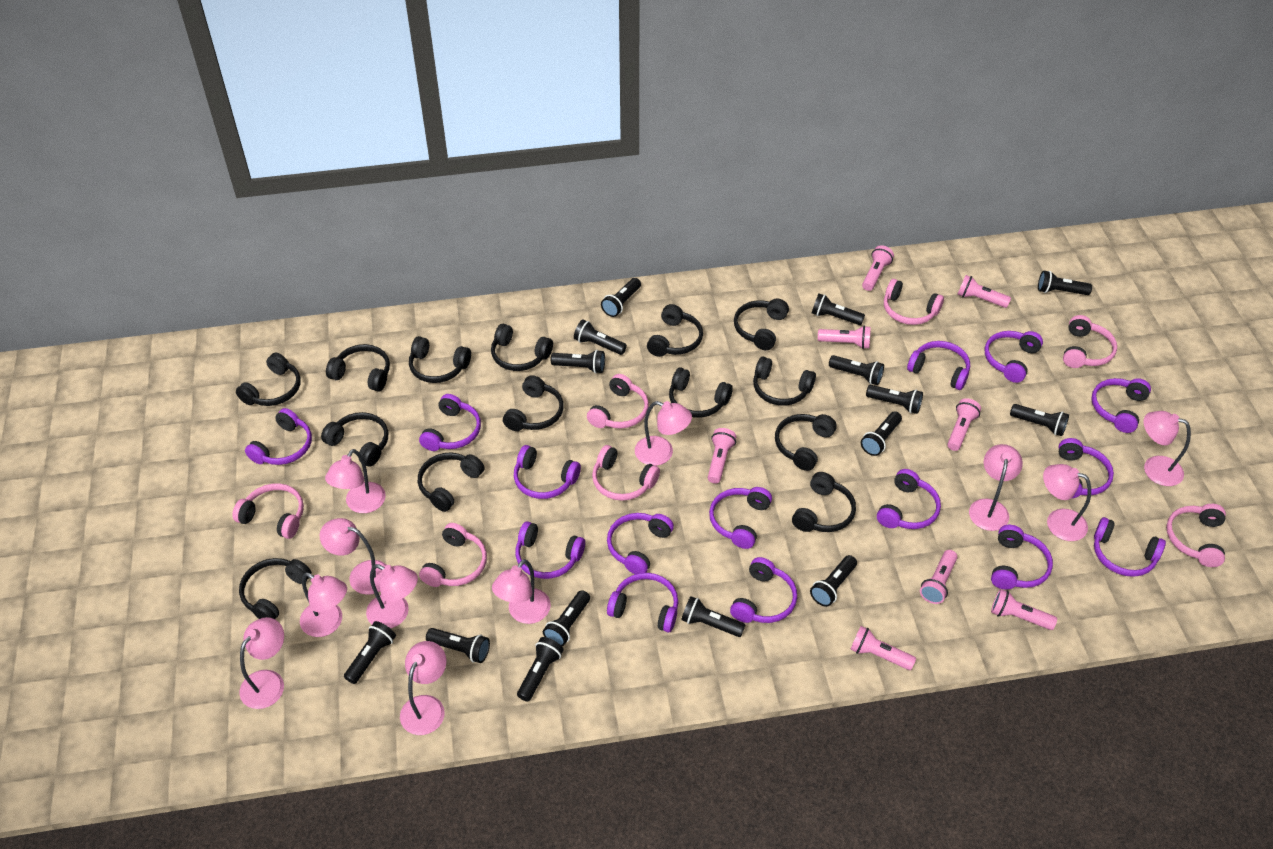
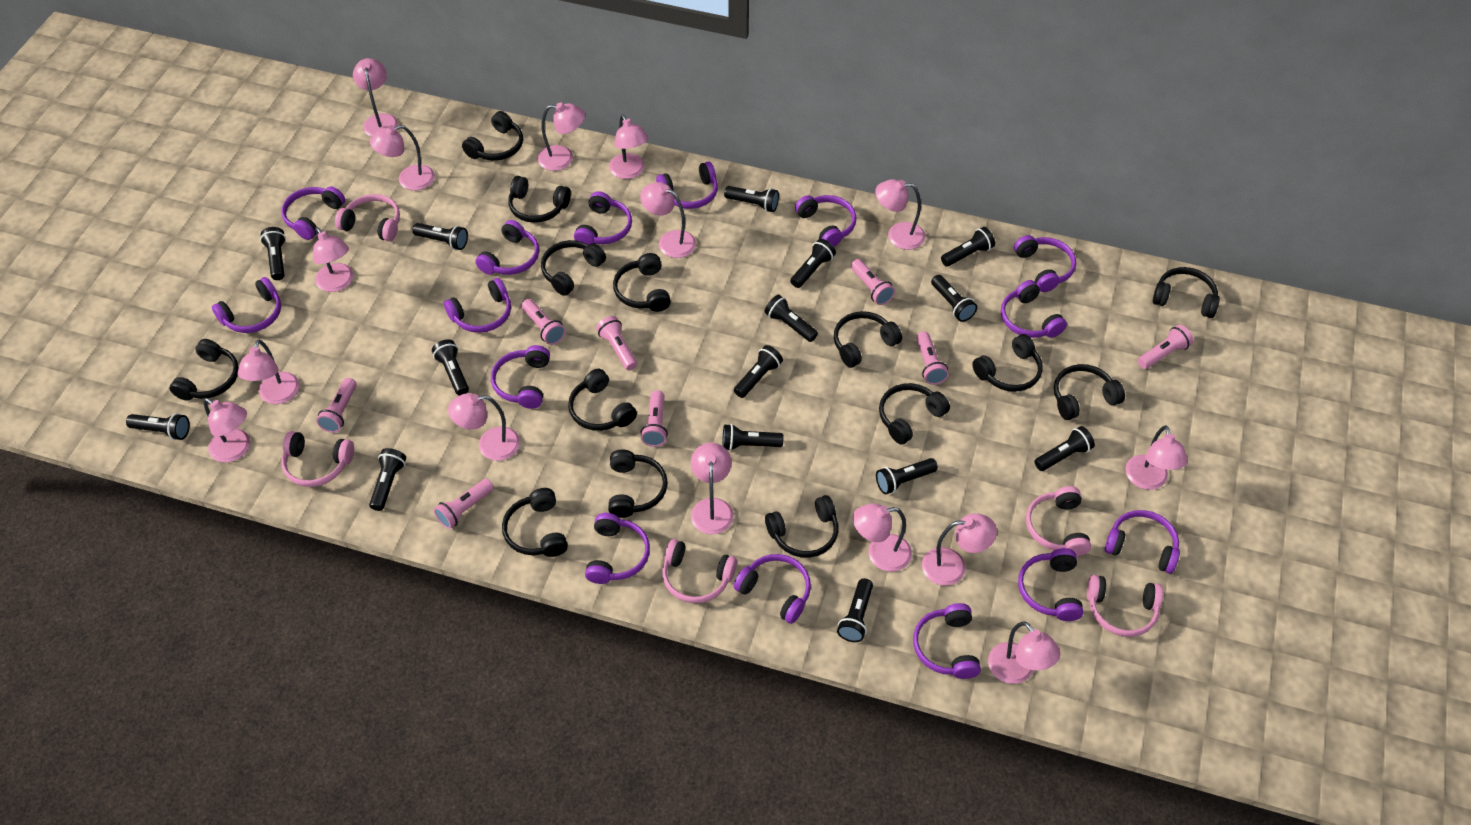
pink headphones: 7 -> 5
pink lamp: 11 -> 15

